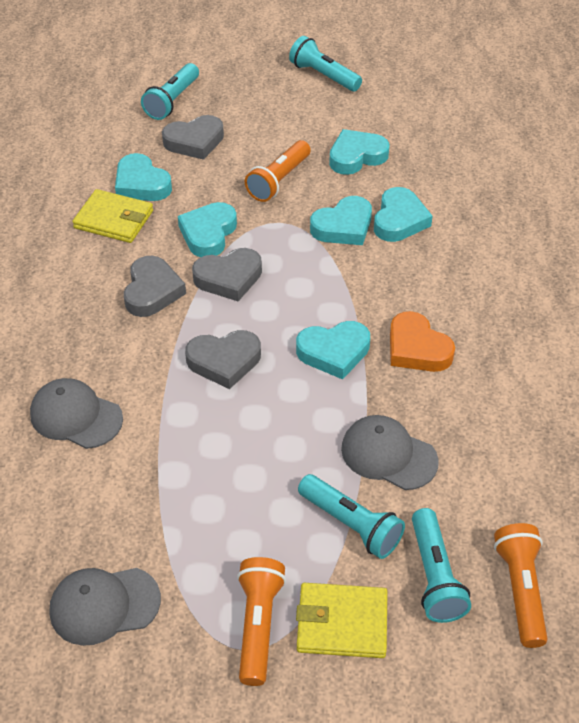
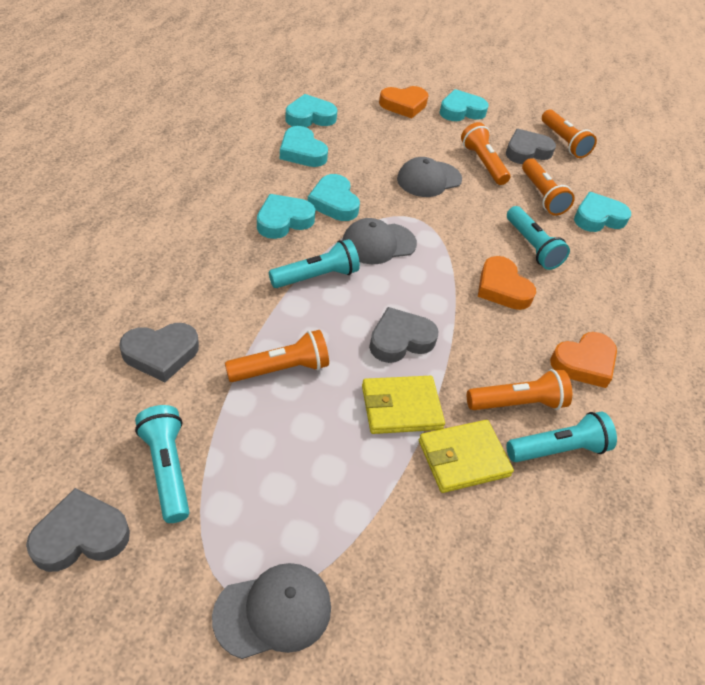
orange flashlight: 3 -> 5
orange heart: 1 -> 3

